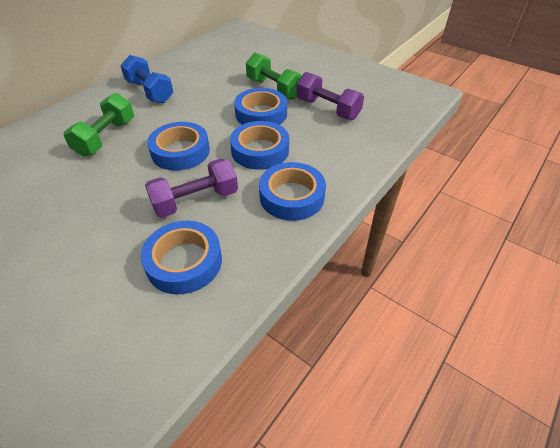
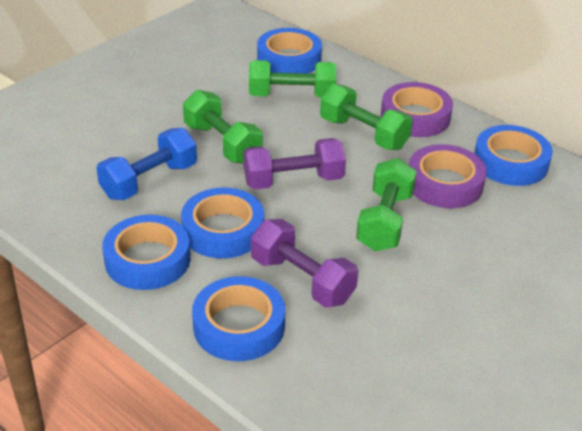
green dumbbell: 2 -> 4
purple tape: 0 -> 2

